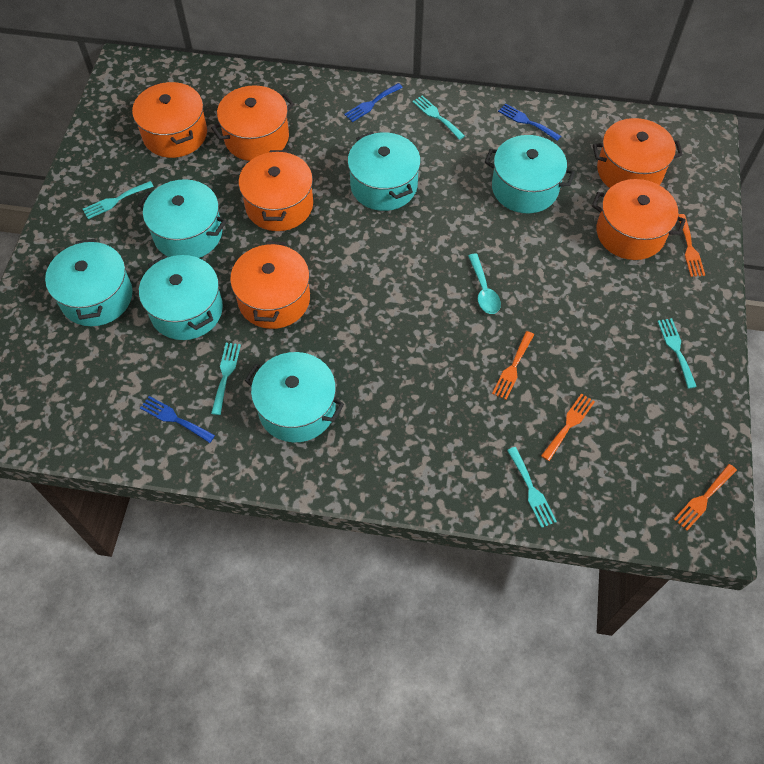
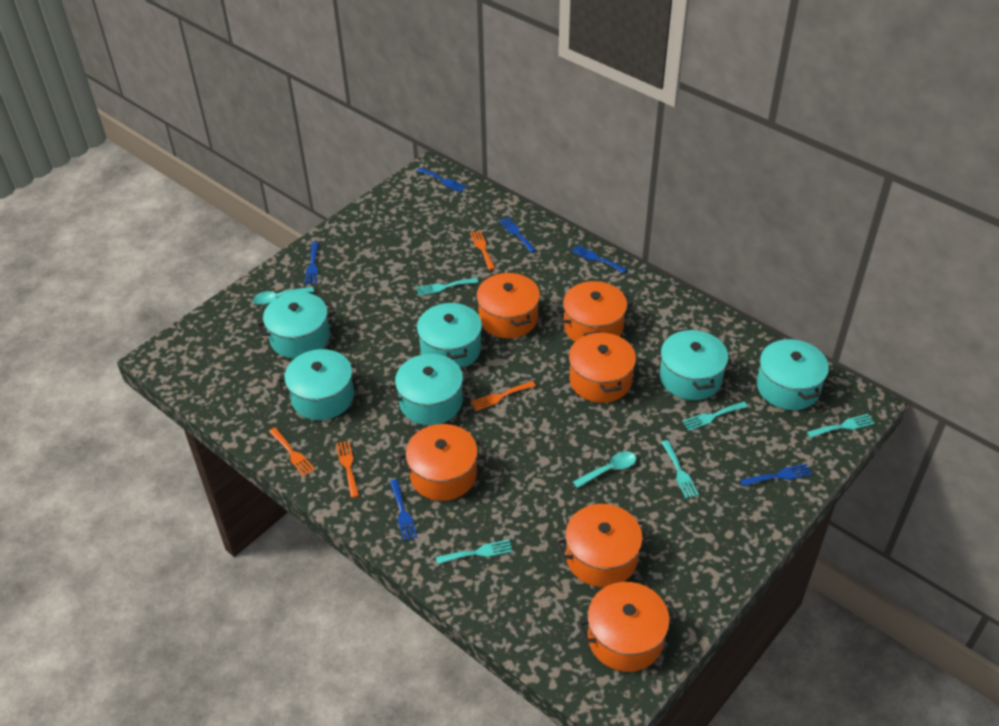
blue fork: 3 -> 6
turquoise spoon: 1 -> 2

